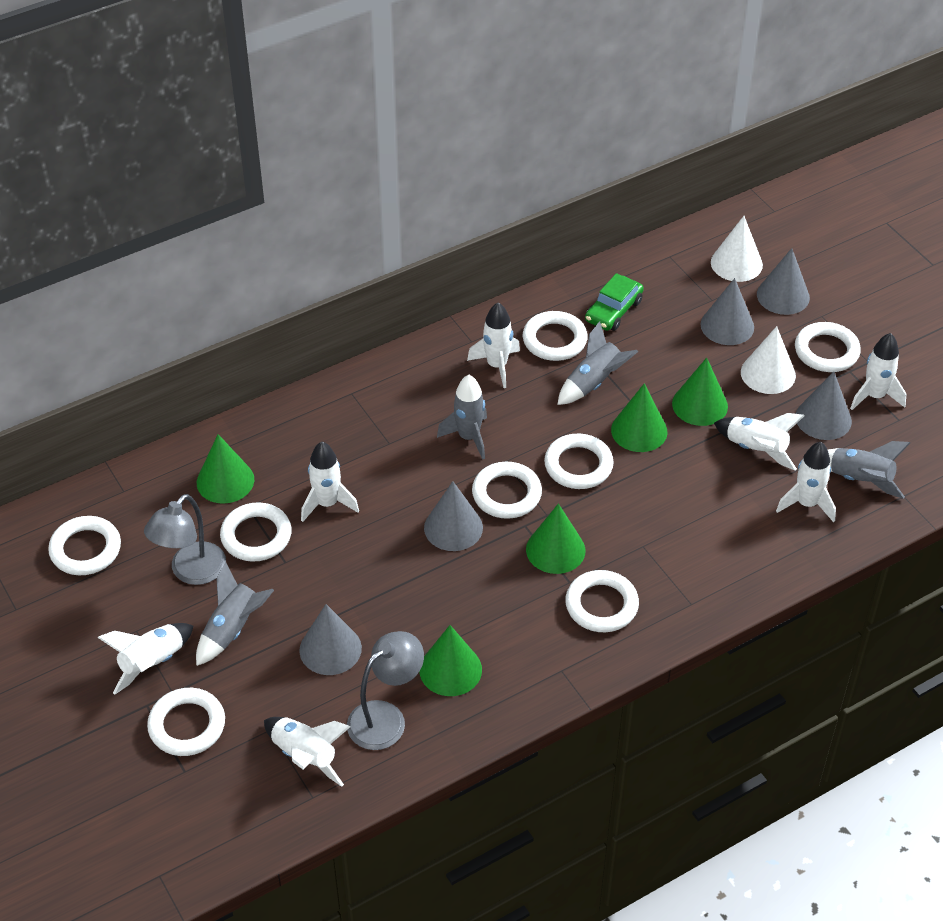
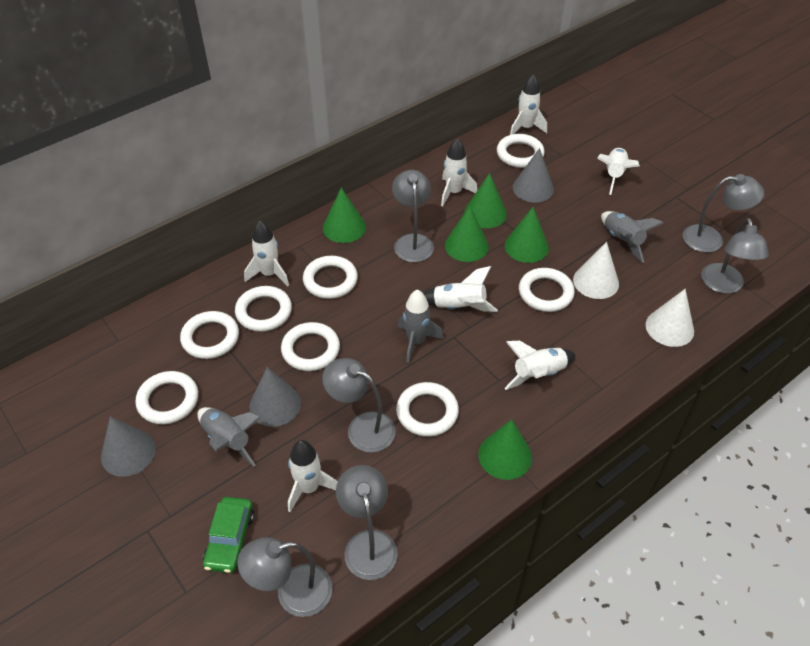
grey cone: 5 -> 3
grey lamp: 2 -> 6
grey rocket: 4 -> 3

